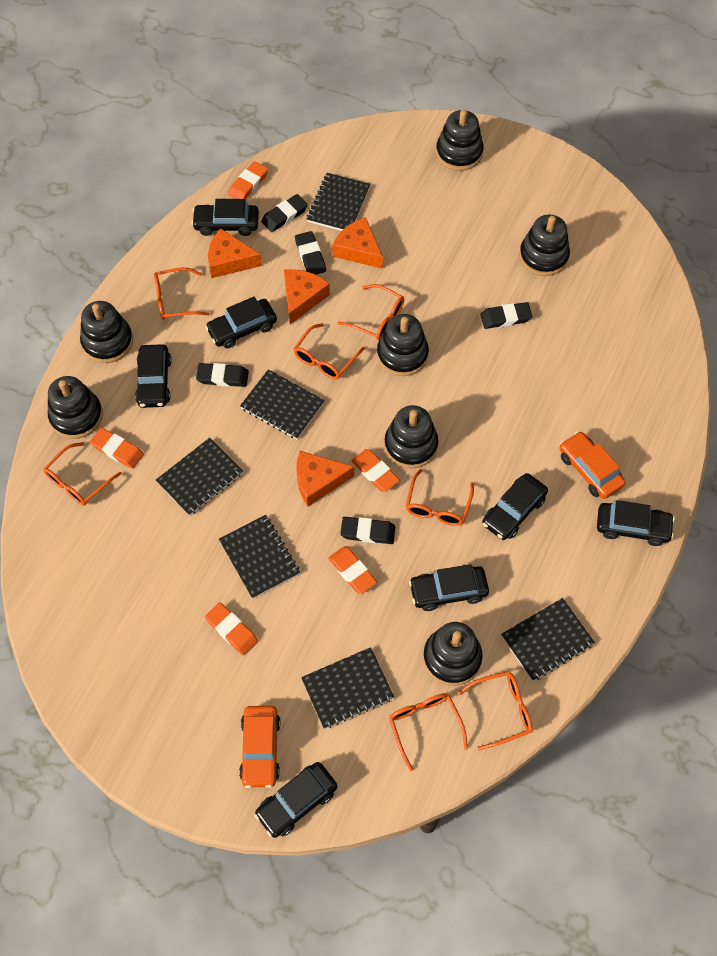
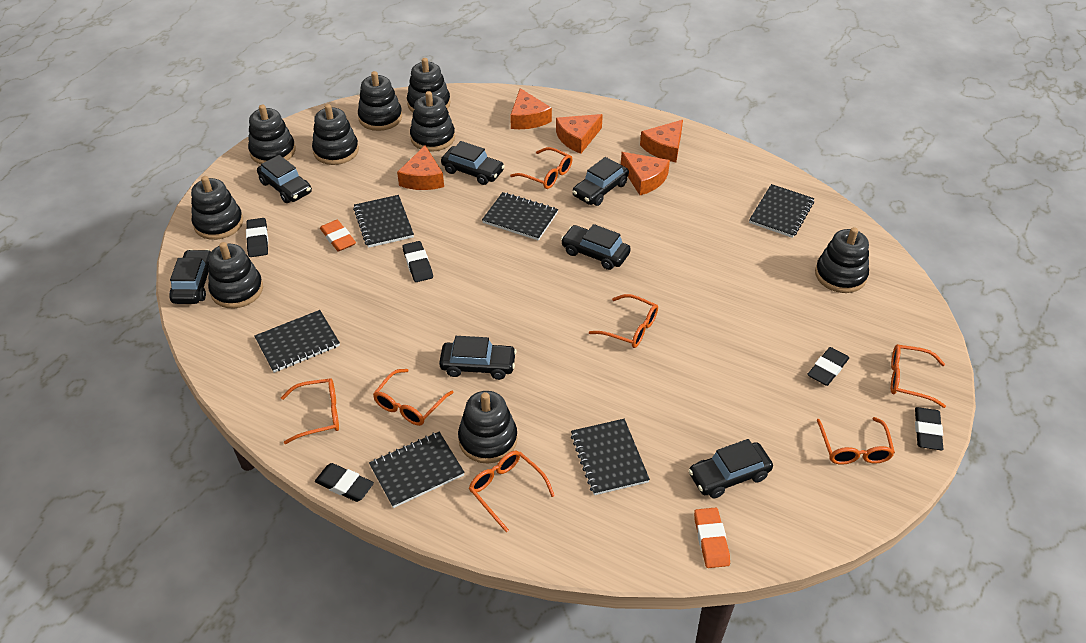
black stacking toy: 7 -> 9
orange car: 2 -> 0
orange cheese: 4 -> 5
orange eraser: 5 -> 2

